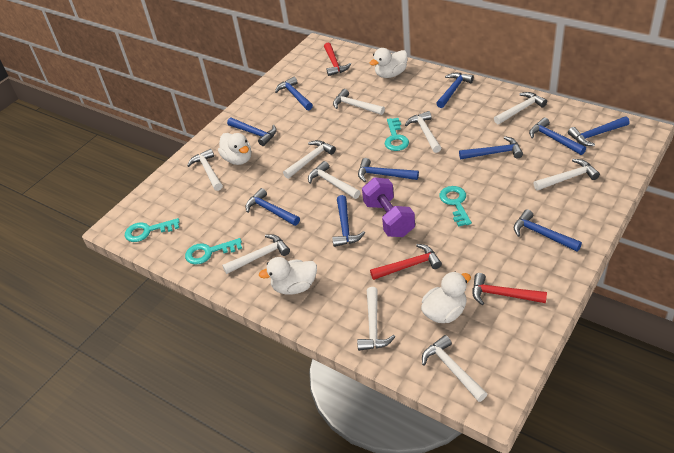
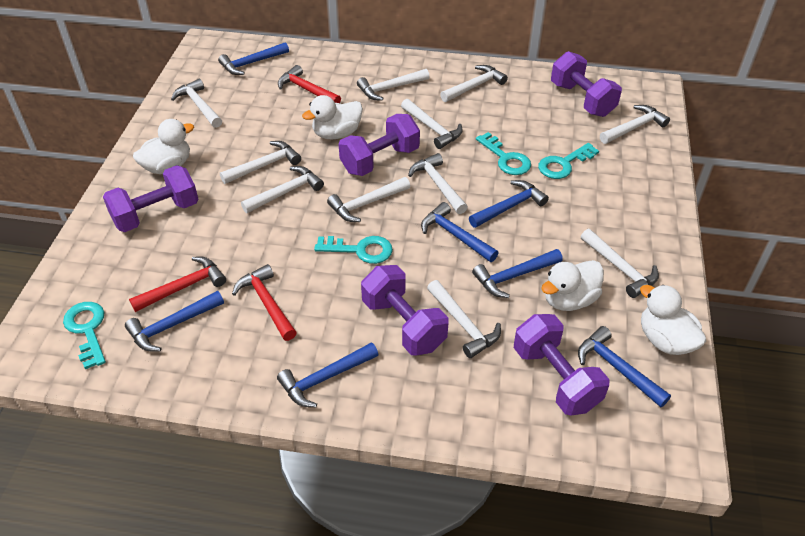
blue hammer: 10 -> 7
purple dumbbell: 1 -> 5
white hammer: 10 -> 11

